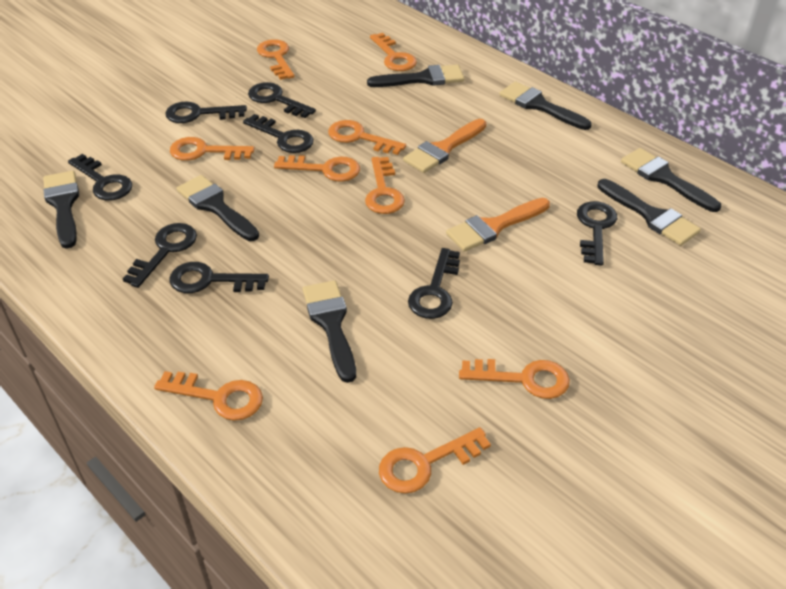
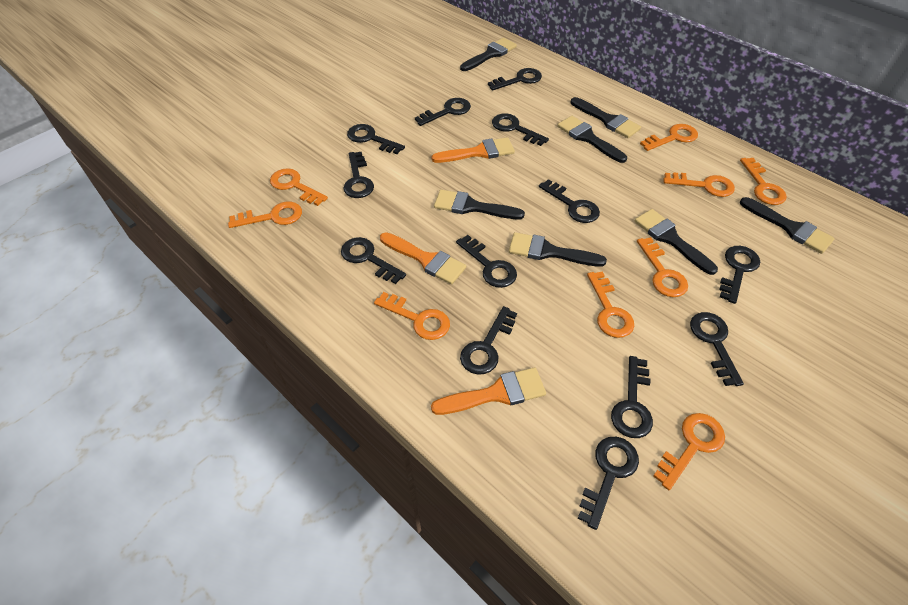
black key: 8 -> 13
orange brush: 2 -> 3

